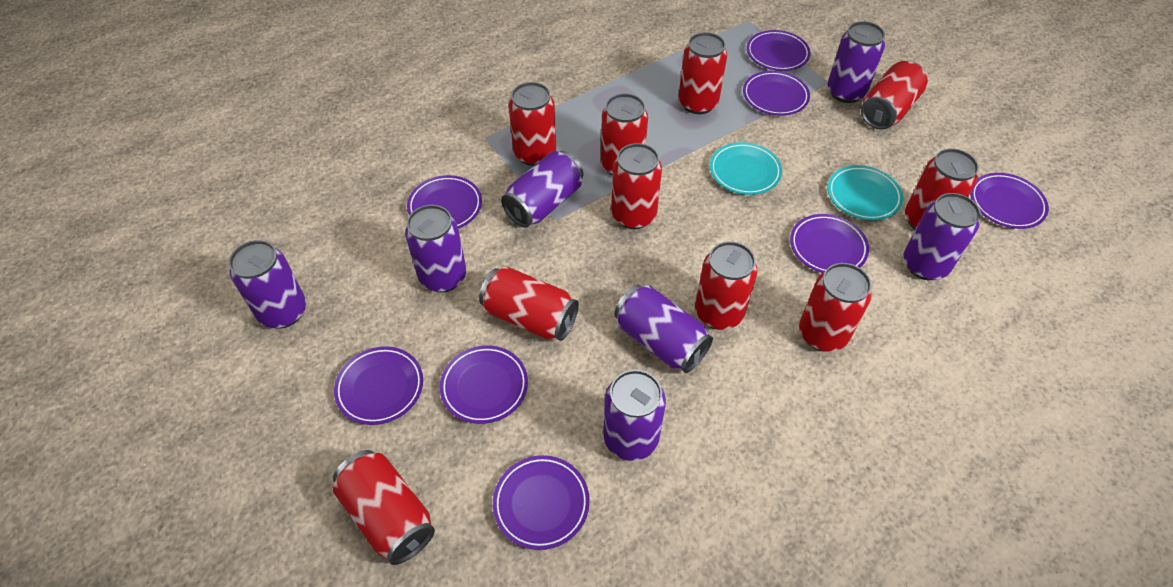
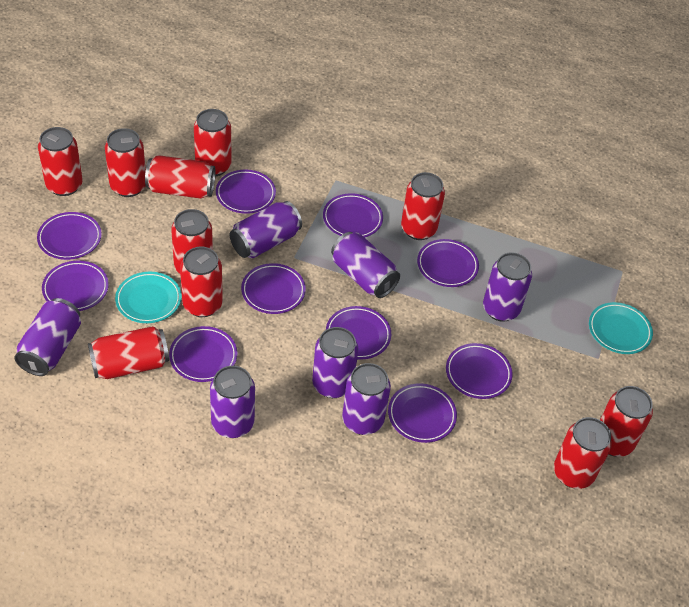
purple plate: 8 -> 10

